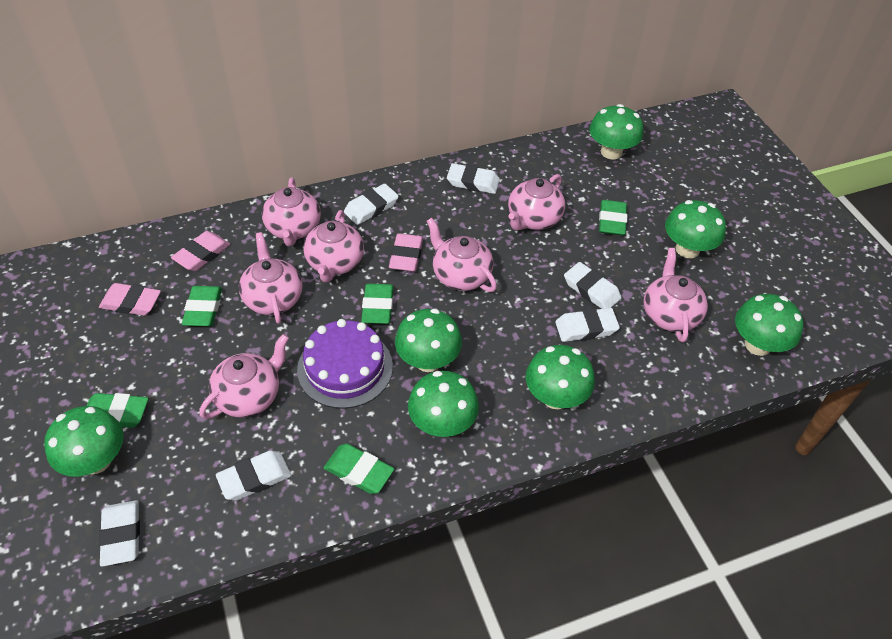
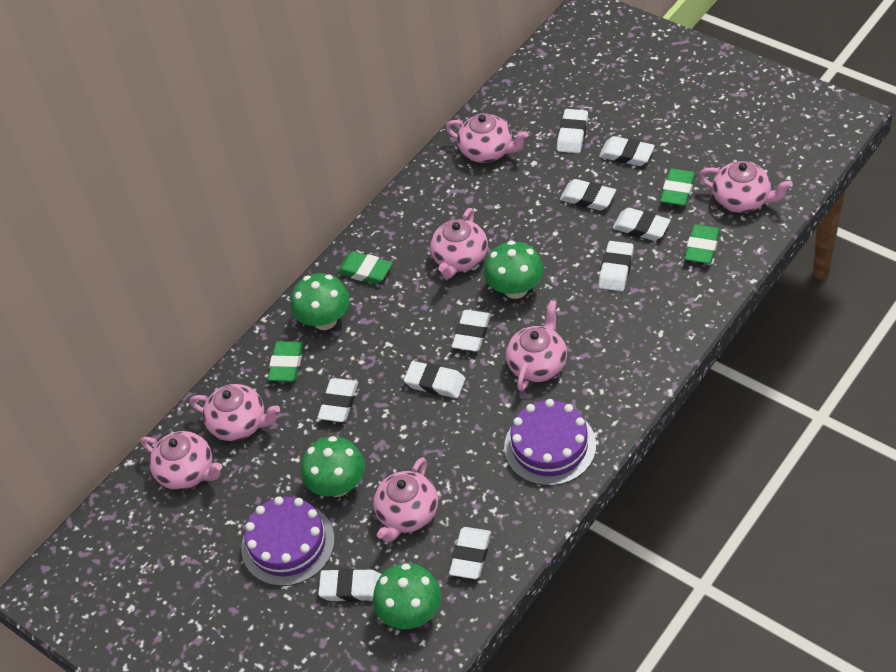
green eraser: 5 -> 4
green mushroom: 7 -> 4
pink eraser: 3 -> 0
purple cake: 1 -> 2
white eraser: 6 -> 10

